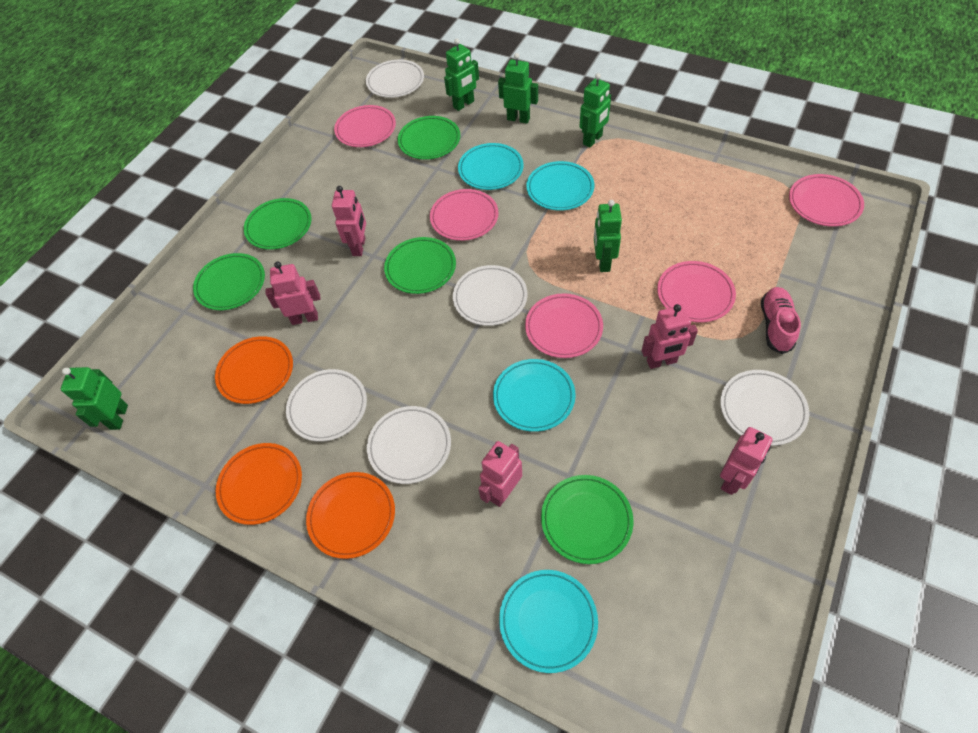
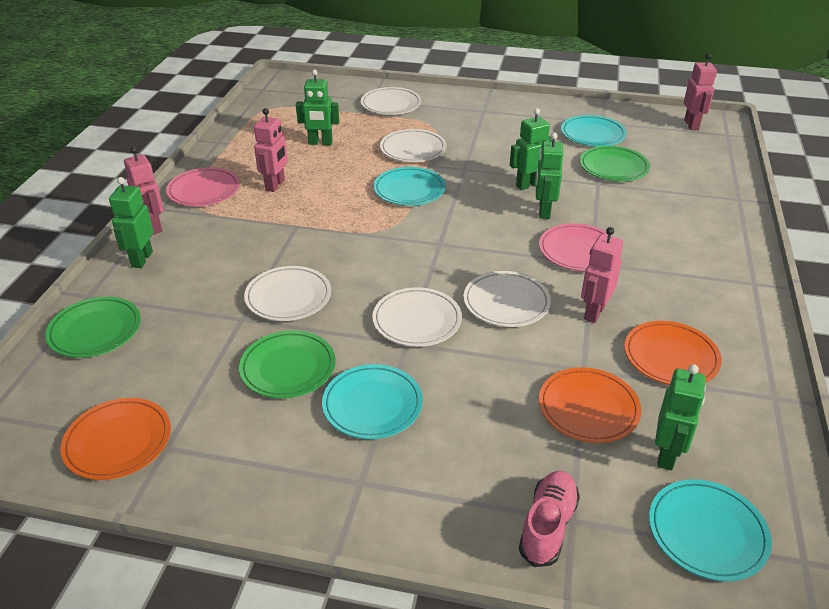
green plate: 5 -> 3
pink plate: 5 -> 2
pink robot: 5 -> 4

